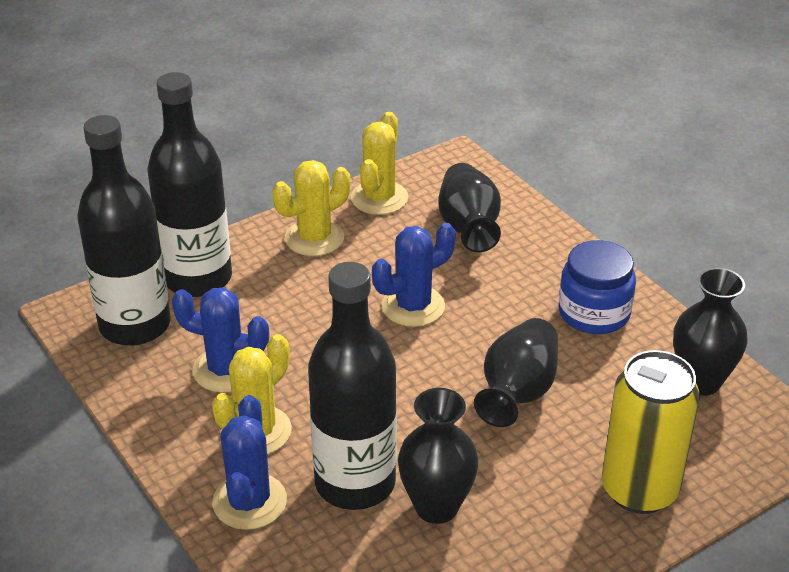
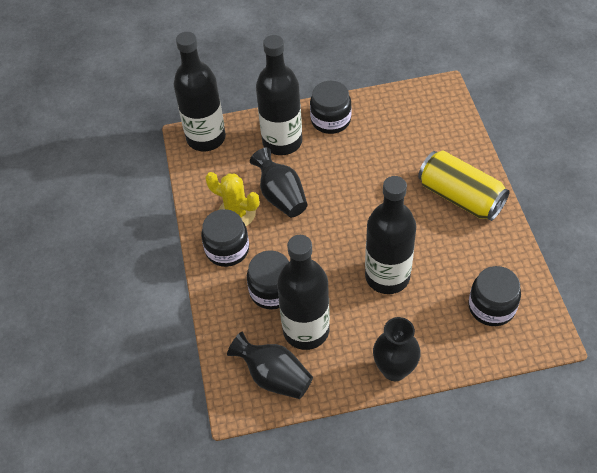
black bottle: 3 -> 4
black jar: 0 -> 4
black vase: 4 -> 3
blue cactus: 3 -> 0
blue jar: 1 -> 0
yellow cactus: 3 -> 1

